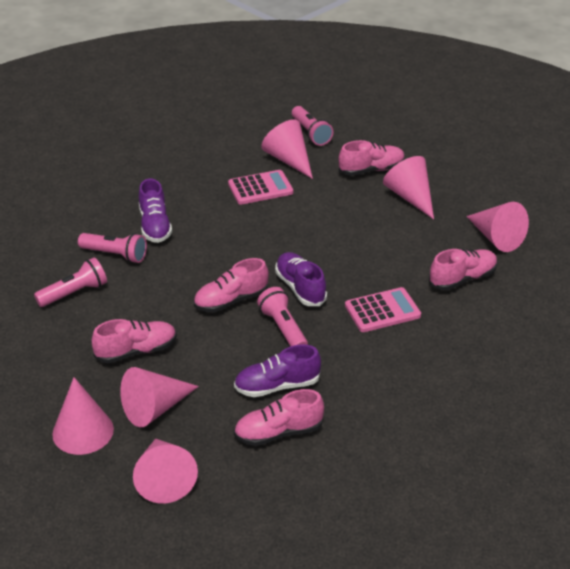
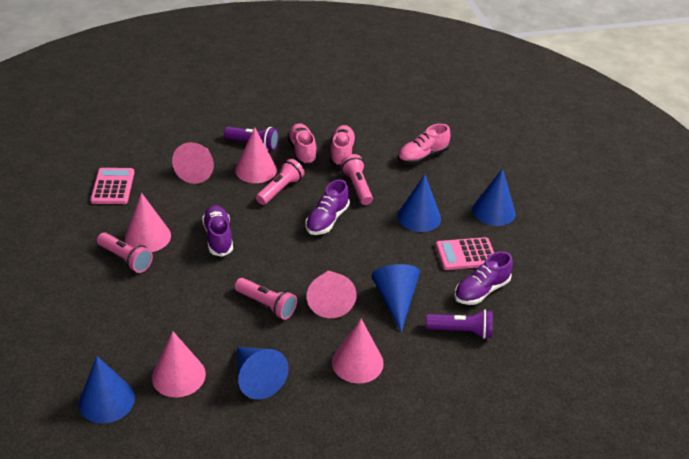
blue cone: 0 -> 5
pink shoe: 5 -> 3
purple flashlight: 0 -> 2

